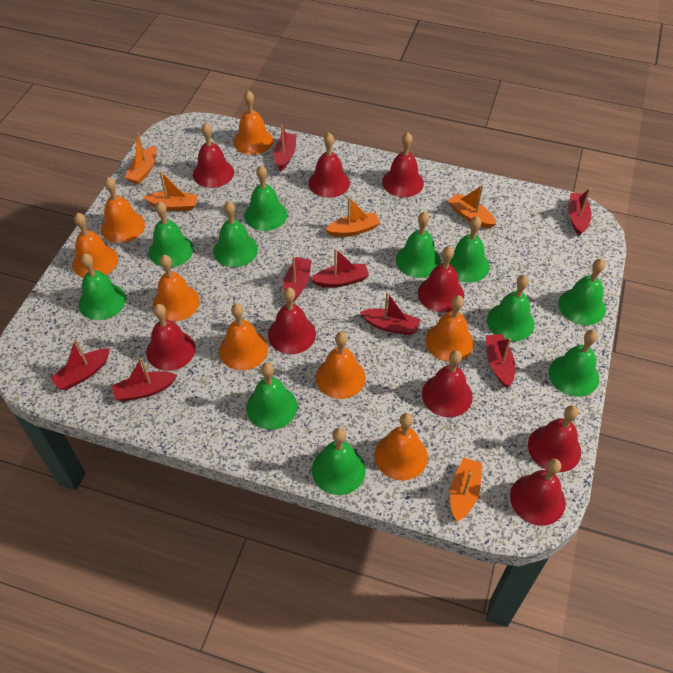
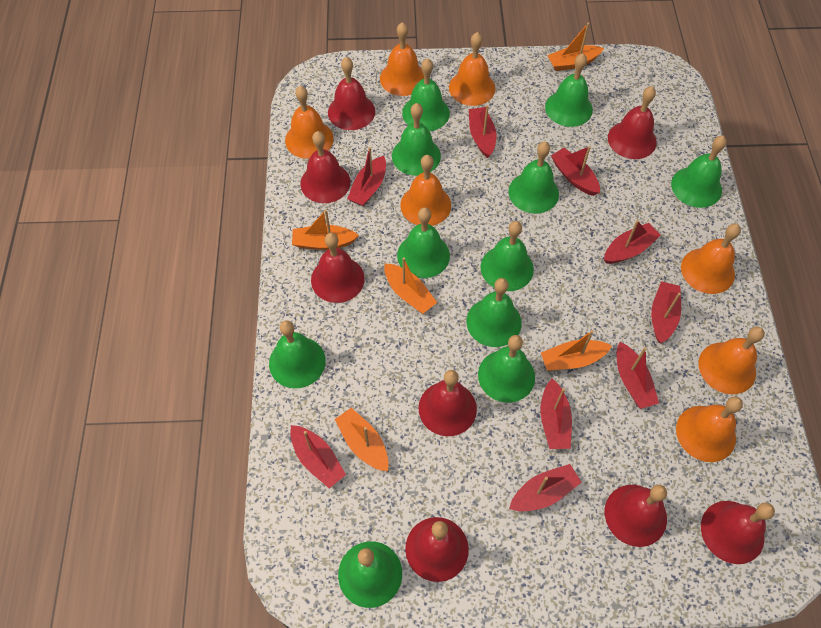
orange bell: 8 -> 7
red bell: 9 -> 8
red boat: 8 -> 9

